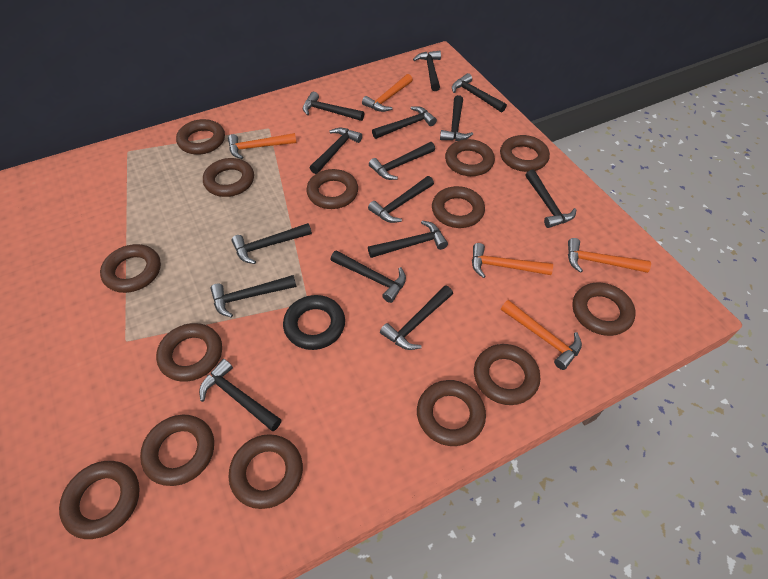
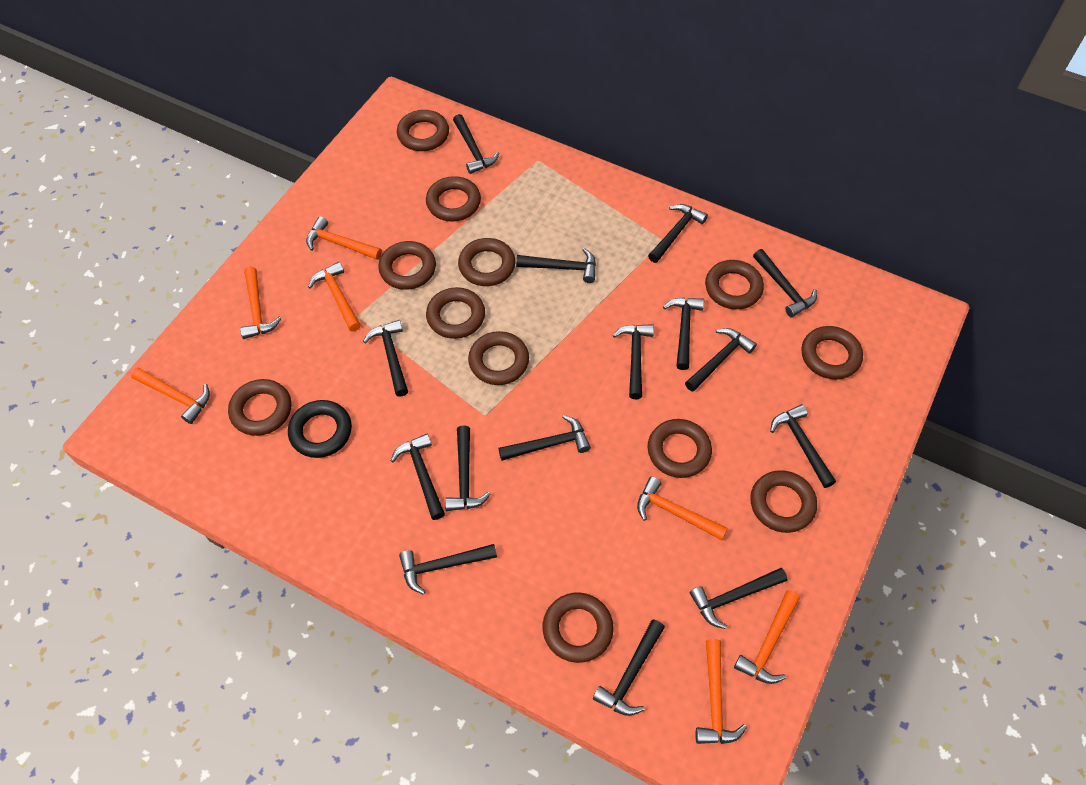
brown ring: 14 -> 12
orange hammer: 5 -> 7

